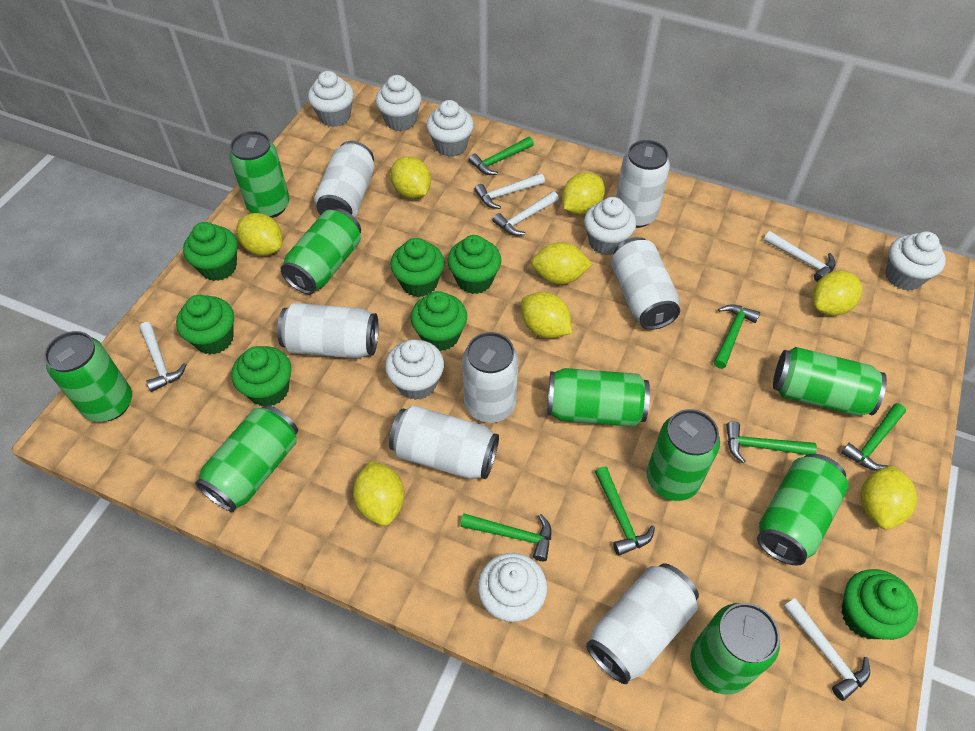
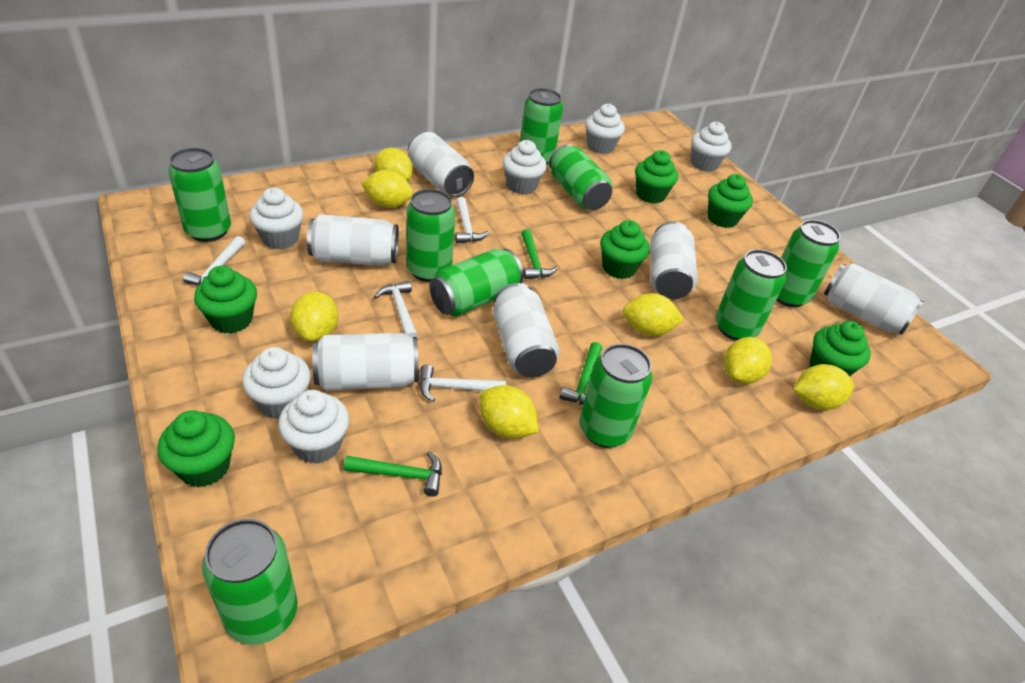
green cupcake: 7 -> 6
green hammer: 6 -> 3
white can: 7 -> 6
white cupcake: 7 -> 6
white hammer: 5 -> 4
yellow lemon: 8 -> 7

